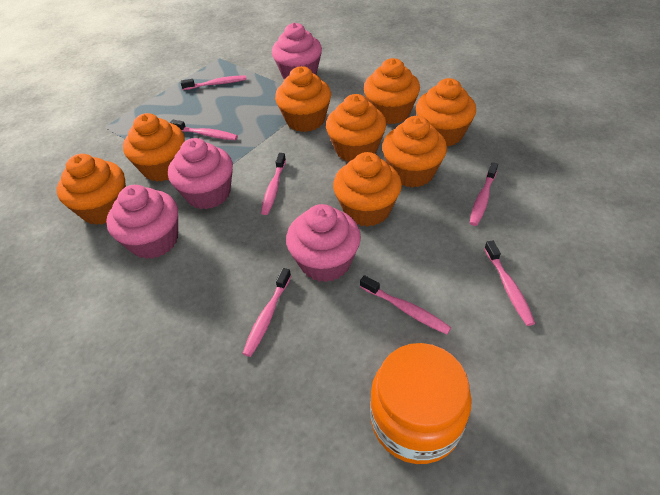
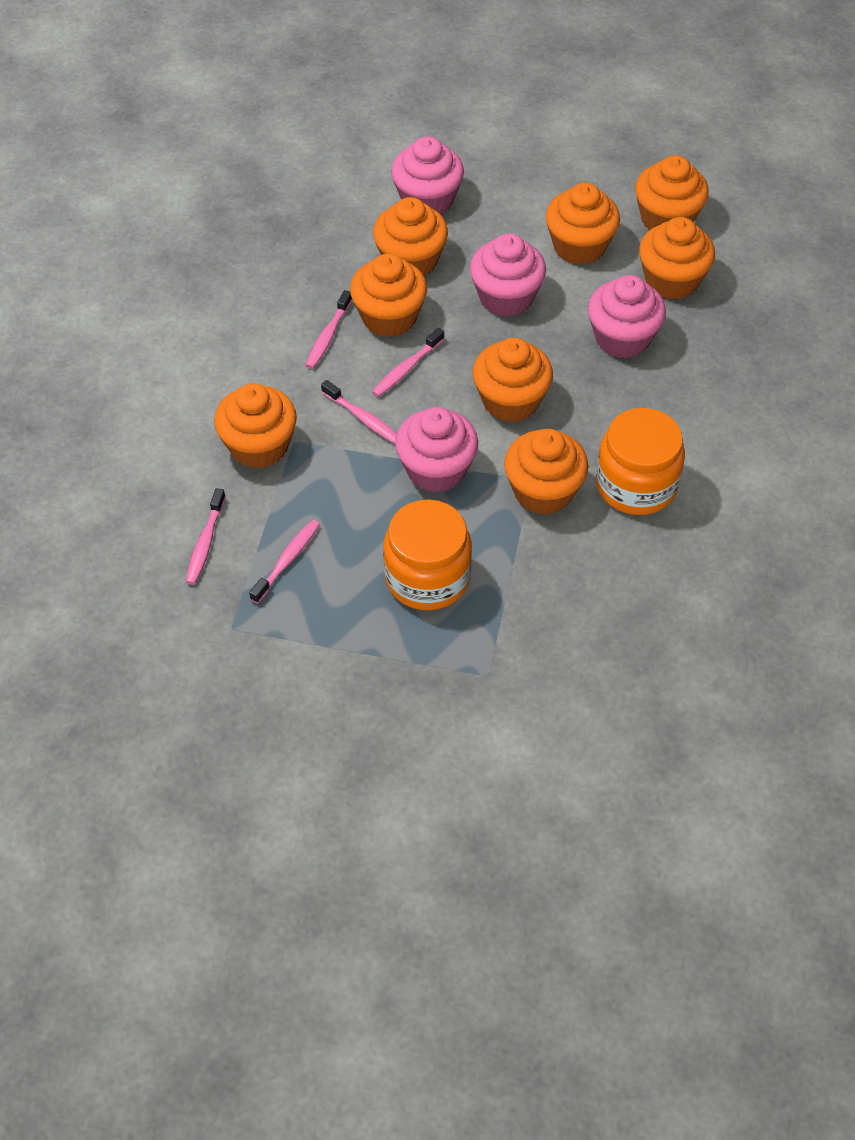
orange jar: 1 -> 2
pink toothbrush: 7 -> 5

